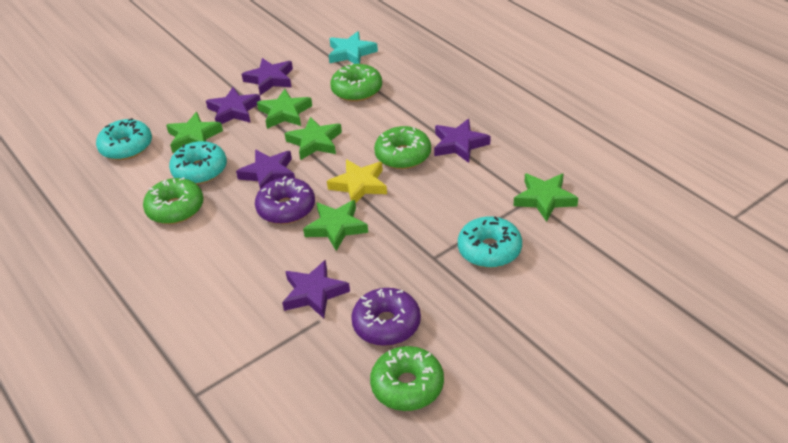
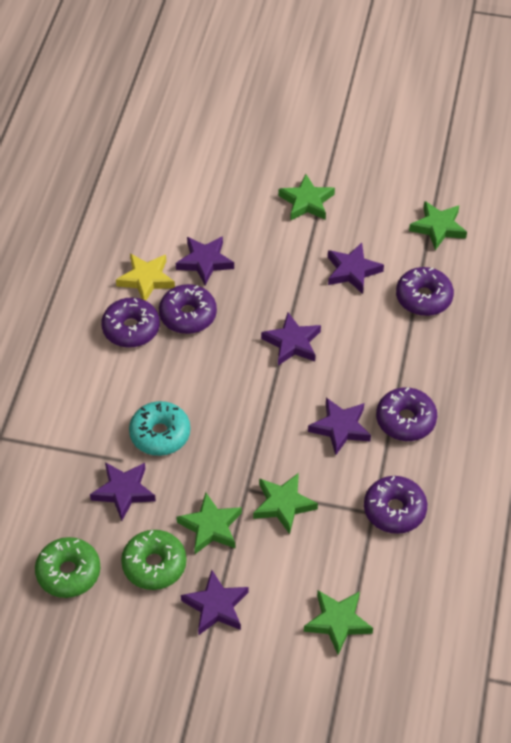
green donut: 4 -> 2
purple donut: 2 -> 5
purple star: 5 -> 6
turquoise donut: 3 -> 1
turquoise star: 1 -> 0

